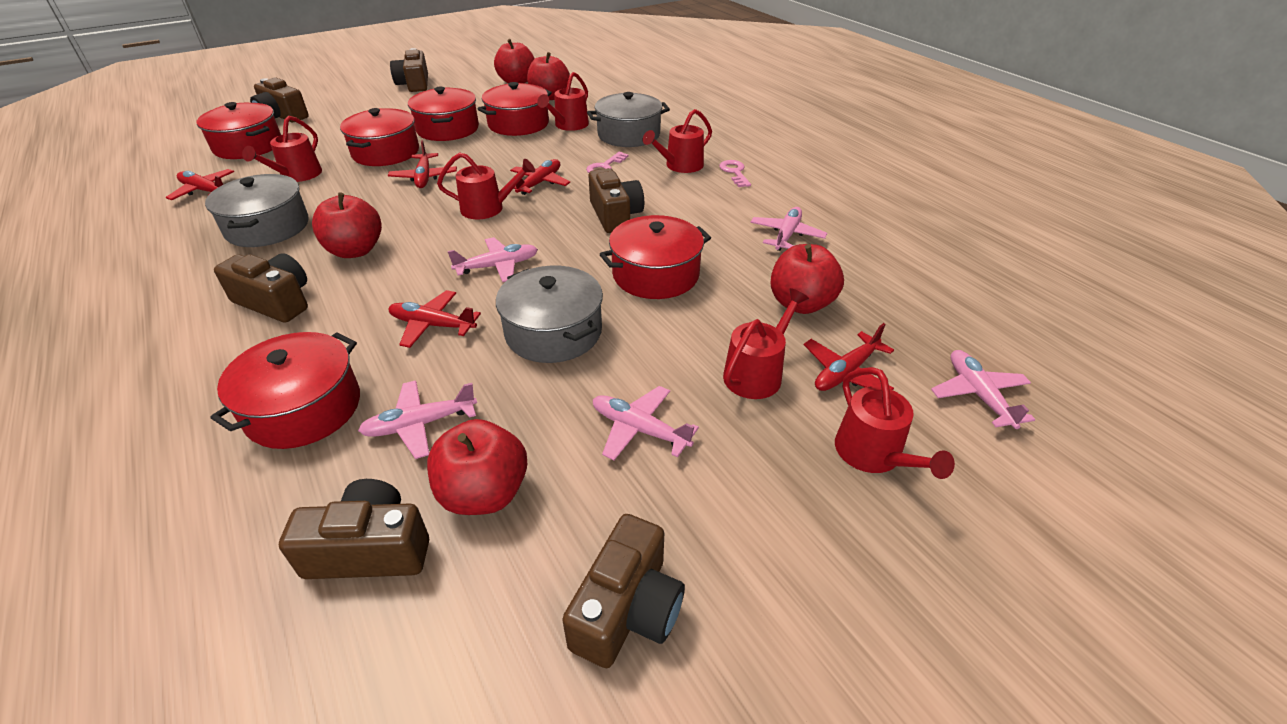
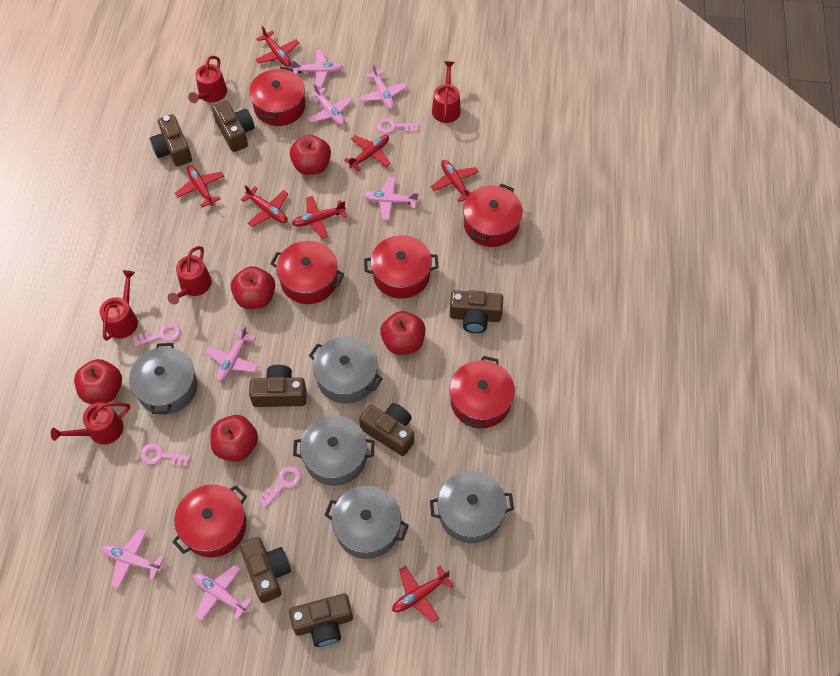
brown camera: 6 -> 7
grey pot: 3 -> 5
pink key: 2 -> 4
pink plane: 5 -> 7
red plane: 5 -> 7
red watering can: 6 -> 5

